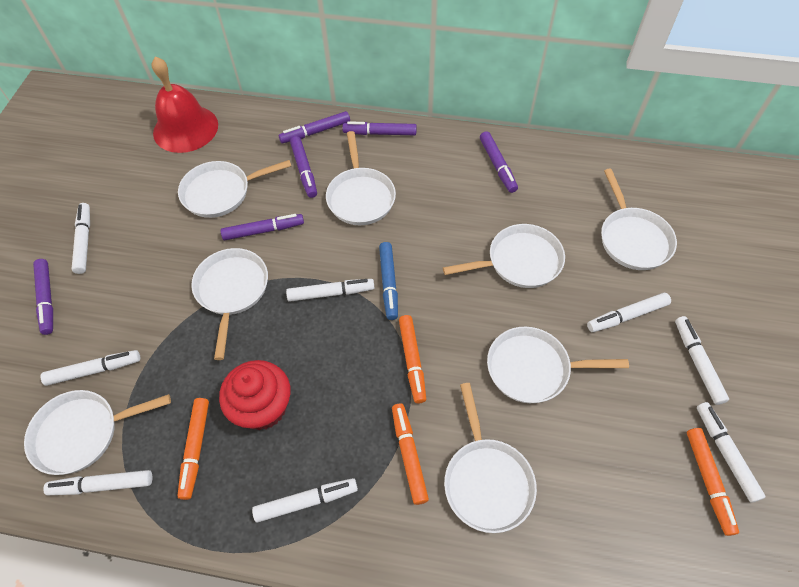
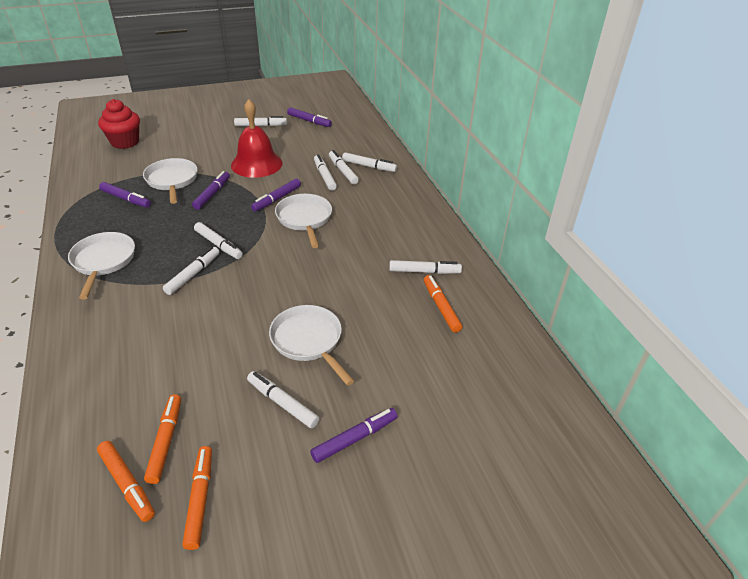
blue marker: 1 -> 0
purple marker: 6 -> 5
white pan: 8 -> 4

